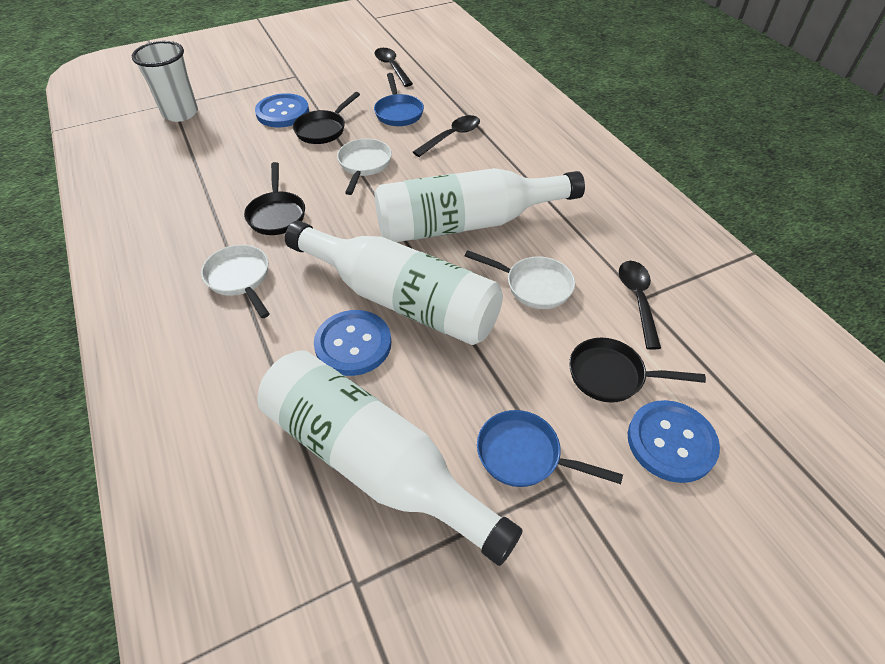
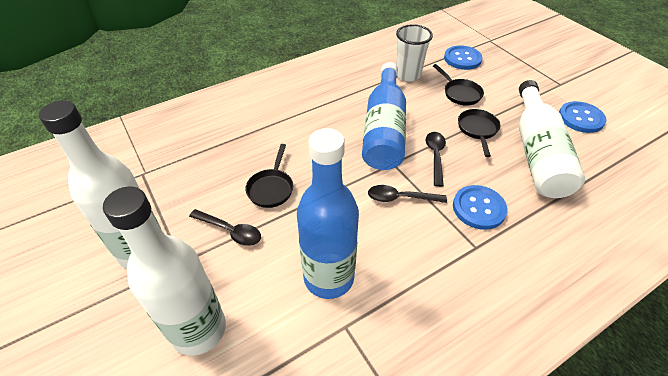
blue bottle: 0 -> 2
blue pan: 2 -> 0
white pan: 3 -> 0

